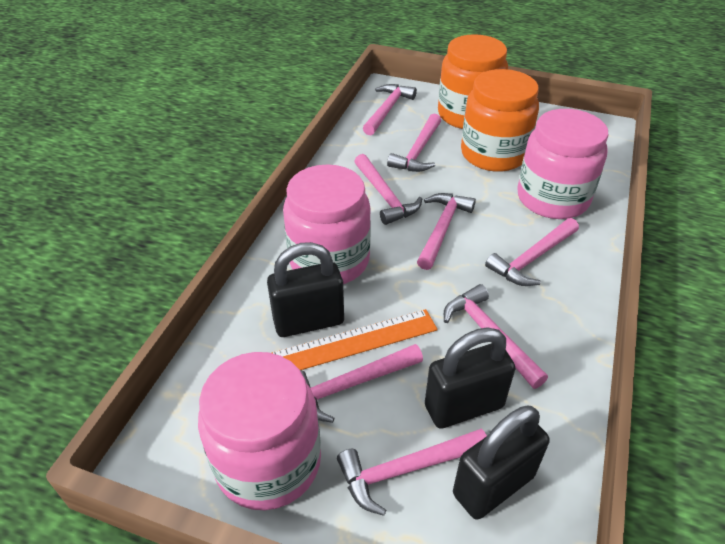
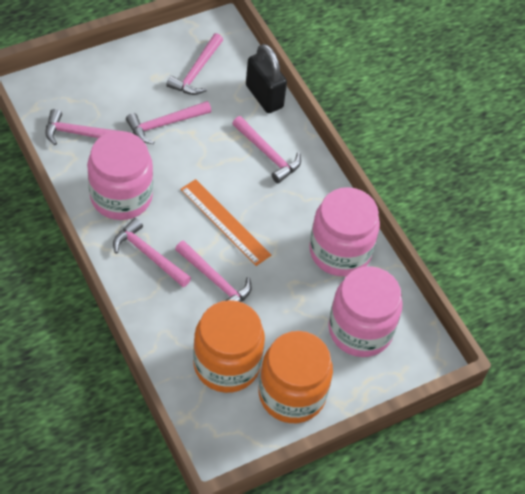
black padlock: 3 -> 1
pink hammer: 8 -> 6

